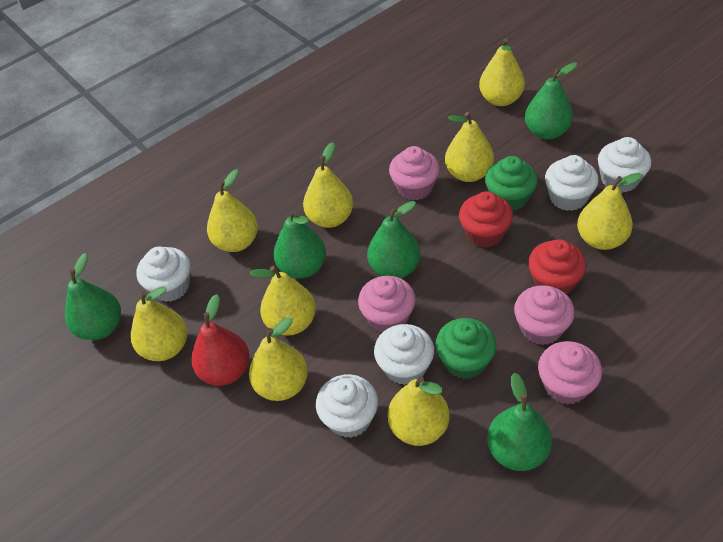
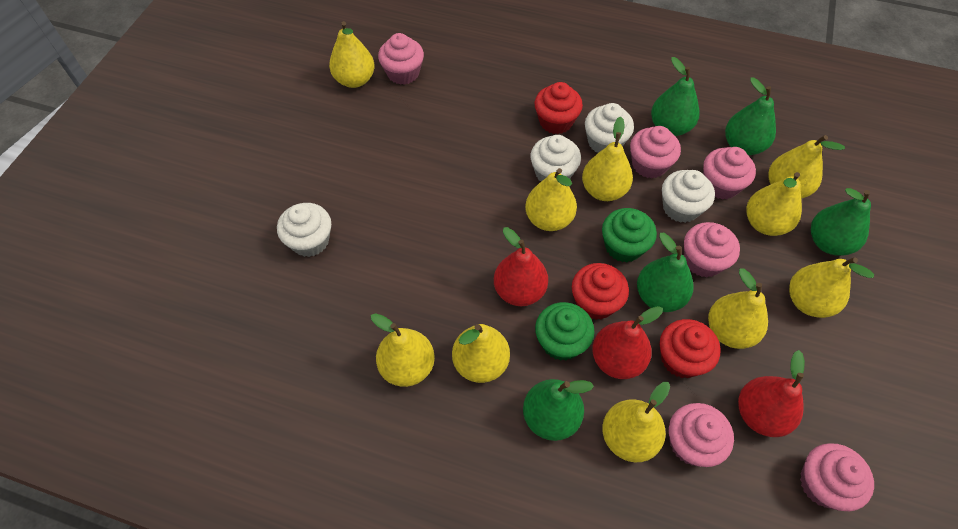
pink cupcake: 4 -> 6
red cupcake: 2 -> 3
red pear: 1 -> 3
white cupcake: 5 -> 4
yellow pear: 9 -> 10

